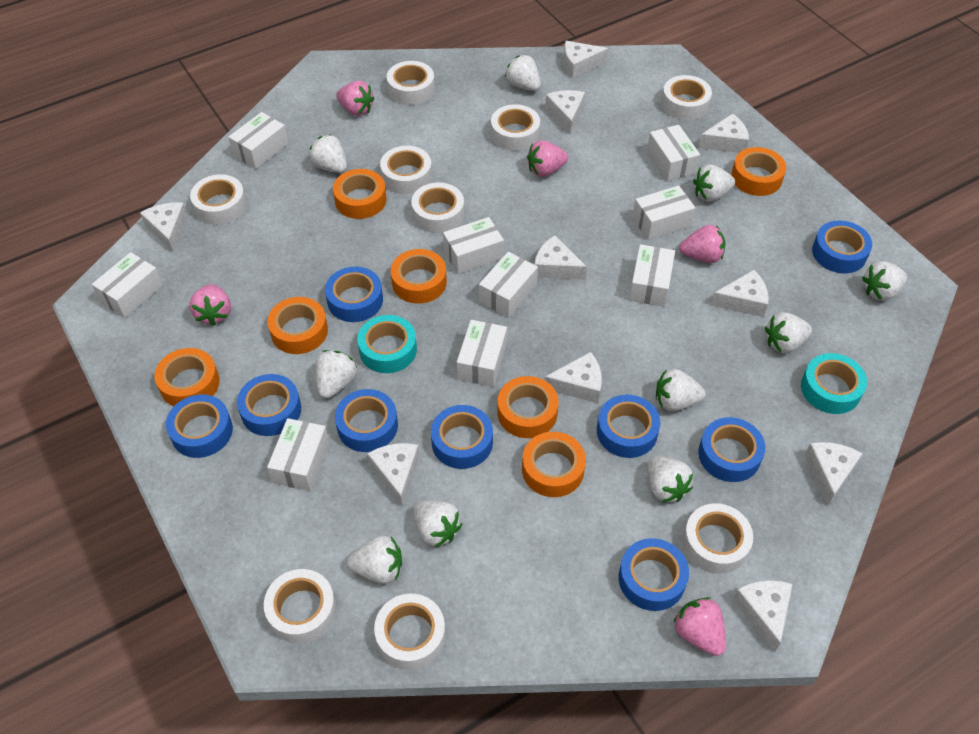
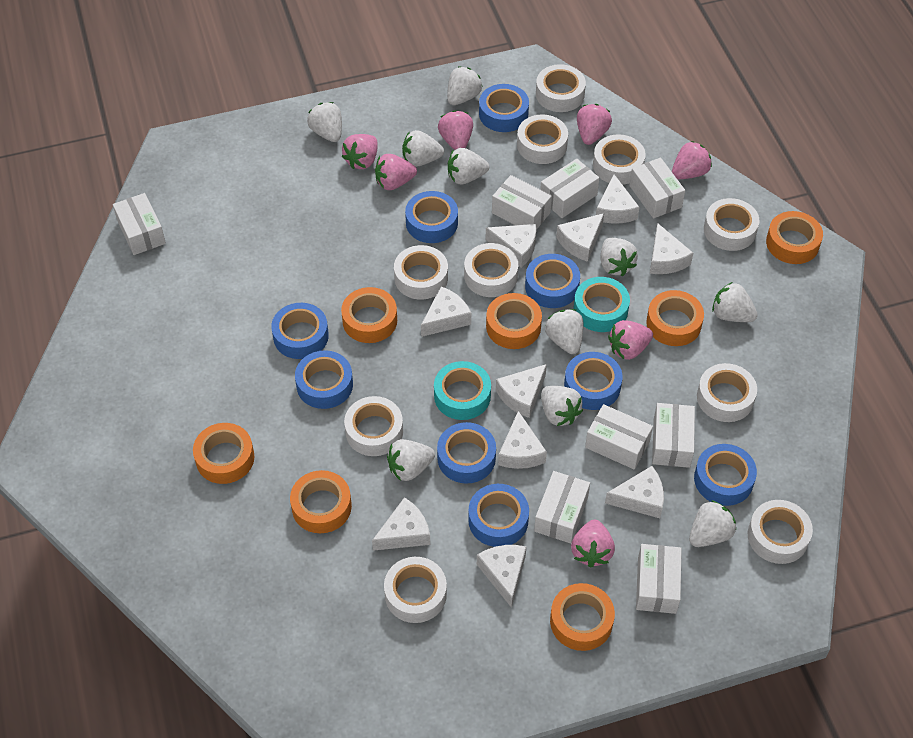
pink strawberry: 5 -> 7
white box: 9 -> 8
white tape: 9 -> 10

